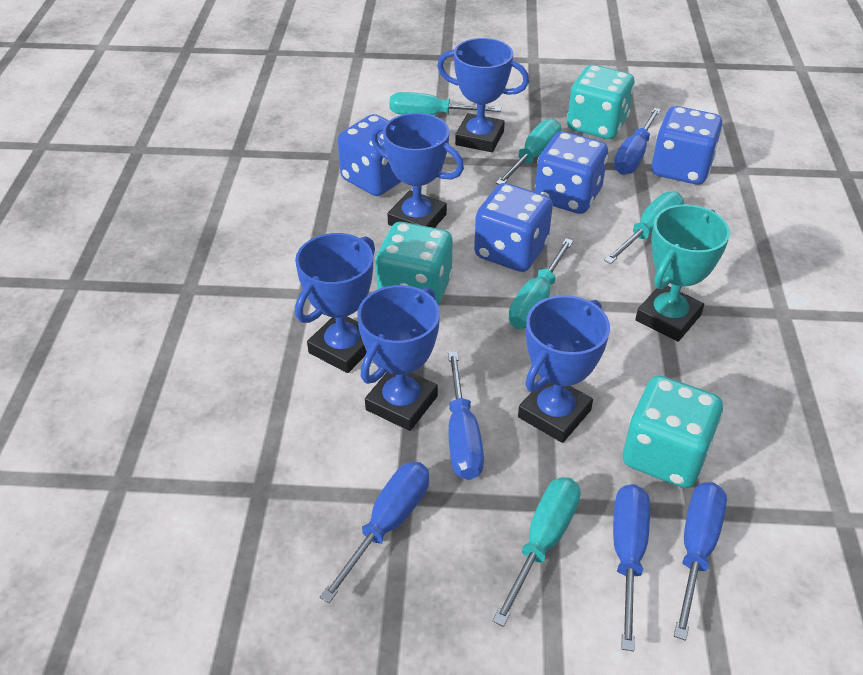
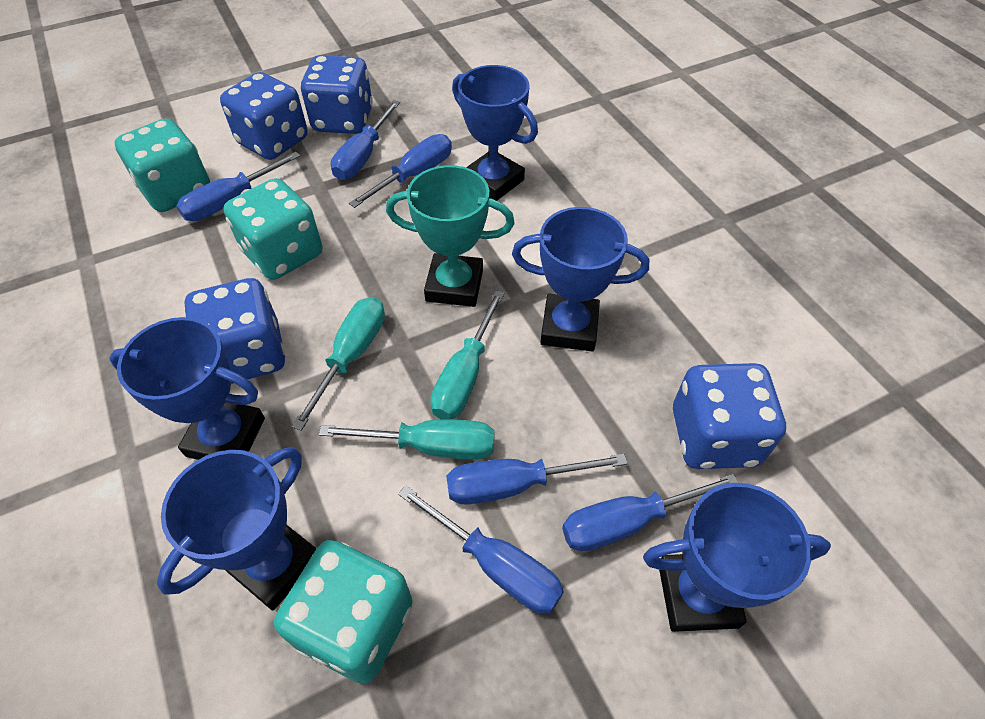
blue screwdriver: 5 -> 6
turquoise screwdriver: 5 -> 3

